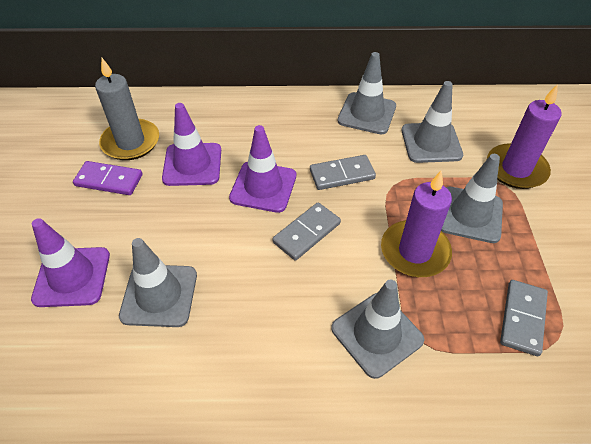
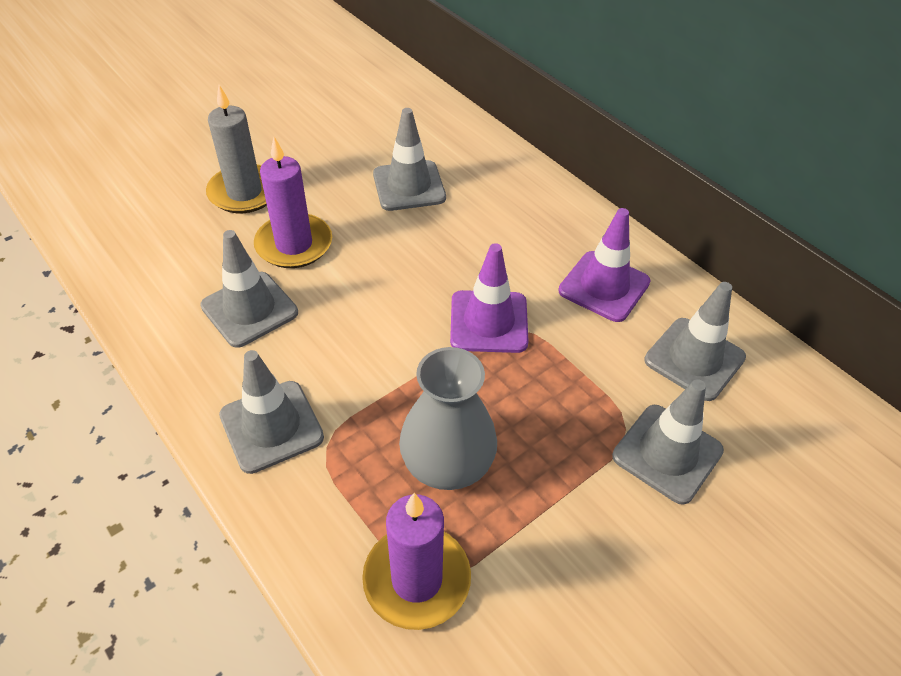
grey domino: 3 -> 0
grey vase: 0 -> 1
purple domino: 1 -> 0
purple traffic cone: 3 -> 2

